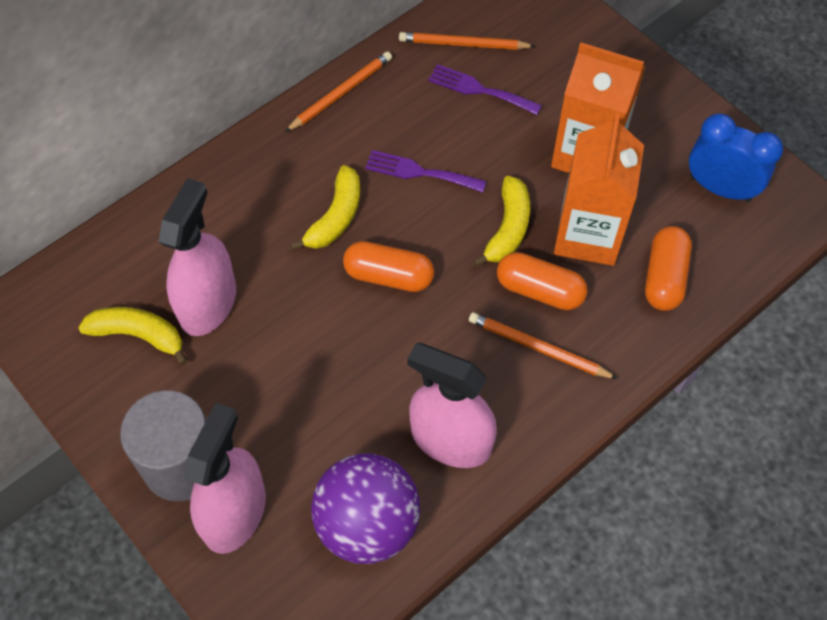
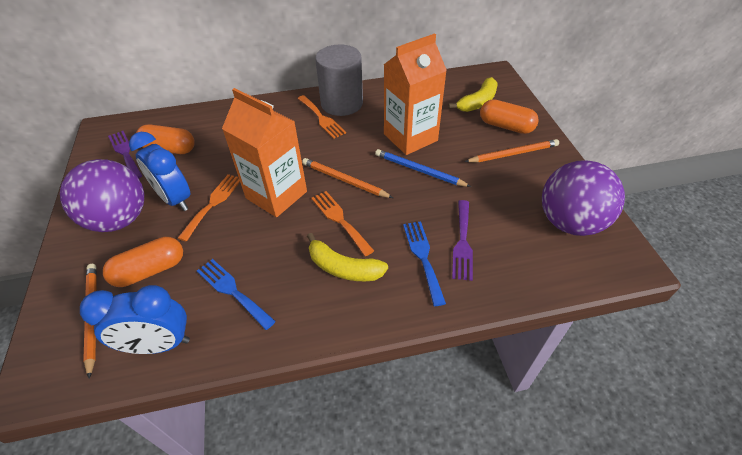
blue clock: 1 -> 2
blue fork: 0 -> 2
blue pencil: 0 -> 1
orange fork: 0 -> 3
pink spray bottle: 3 -> 0
purple ball: 1 -> 2
yellow banana: 3 -> 2

